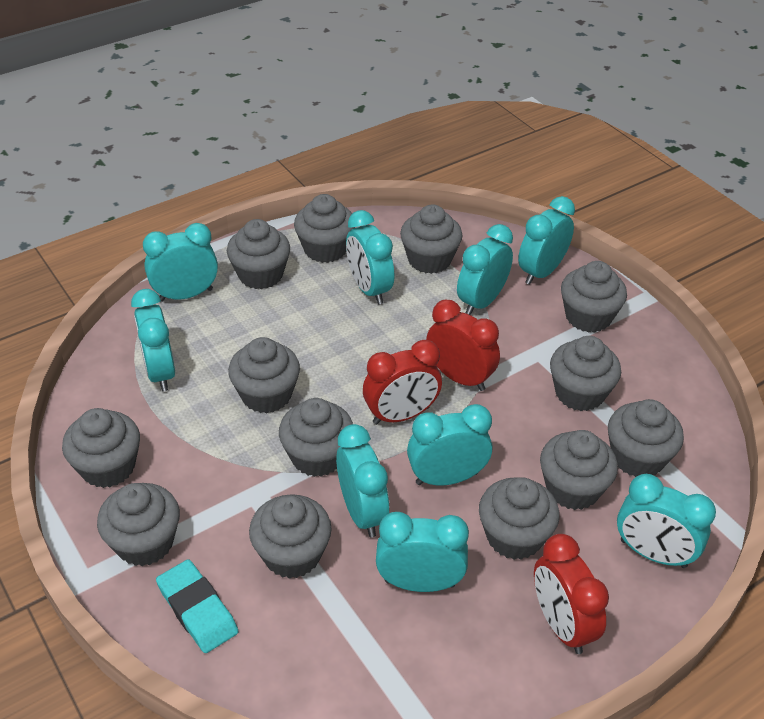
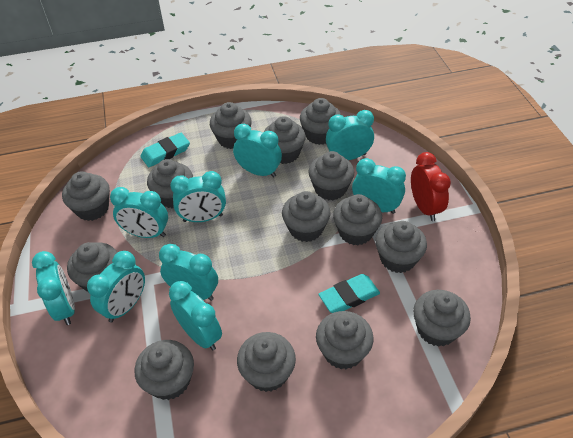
grey cupcake: 13 -> 14
red clock: 3 -> 1
turquoise eraser: 1 -> 2

